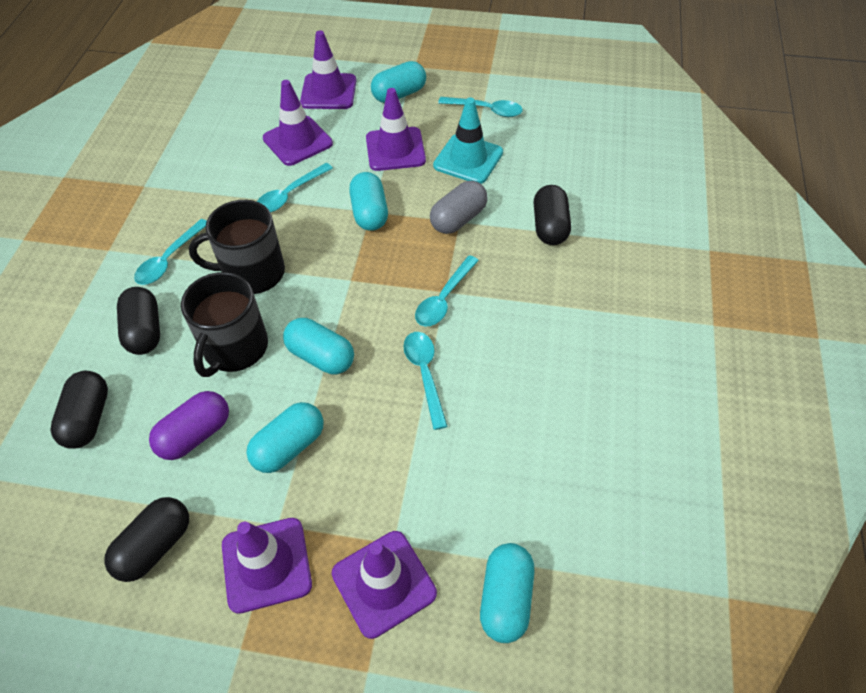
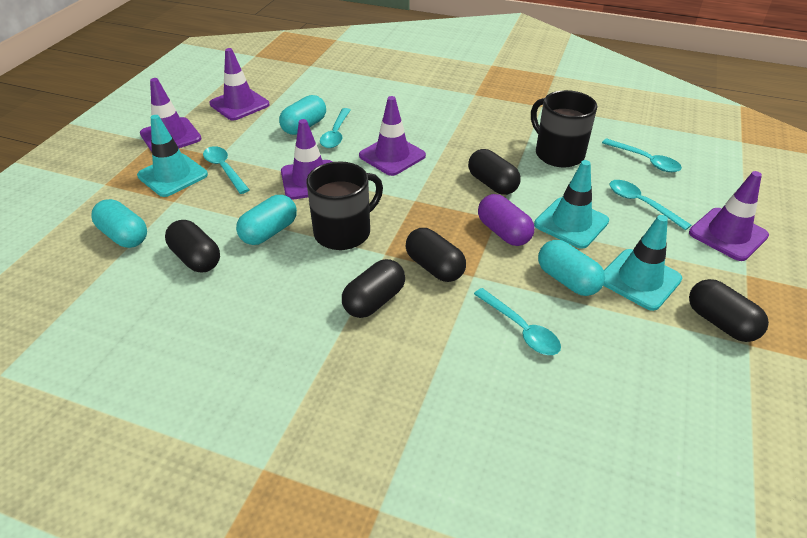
black capsule: 4 -> 5
grey capsule: 1 -> 0
turquoise capsule: 5 -> 4
turquoise traffic cone: 1 -> 3

